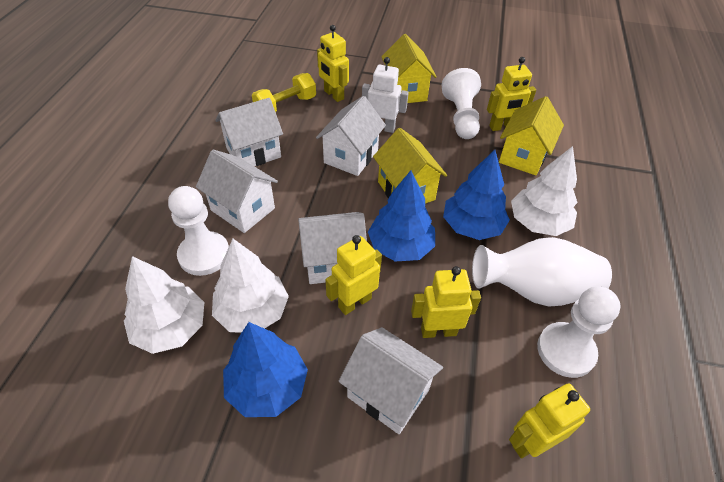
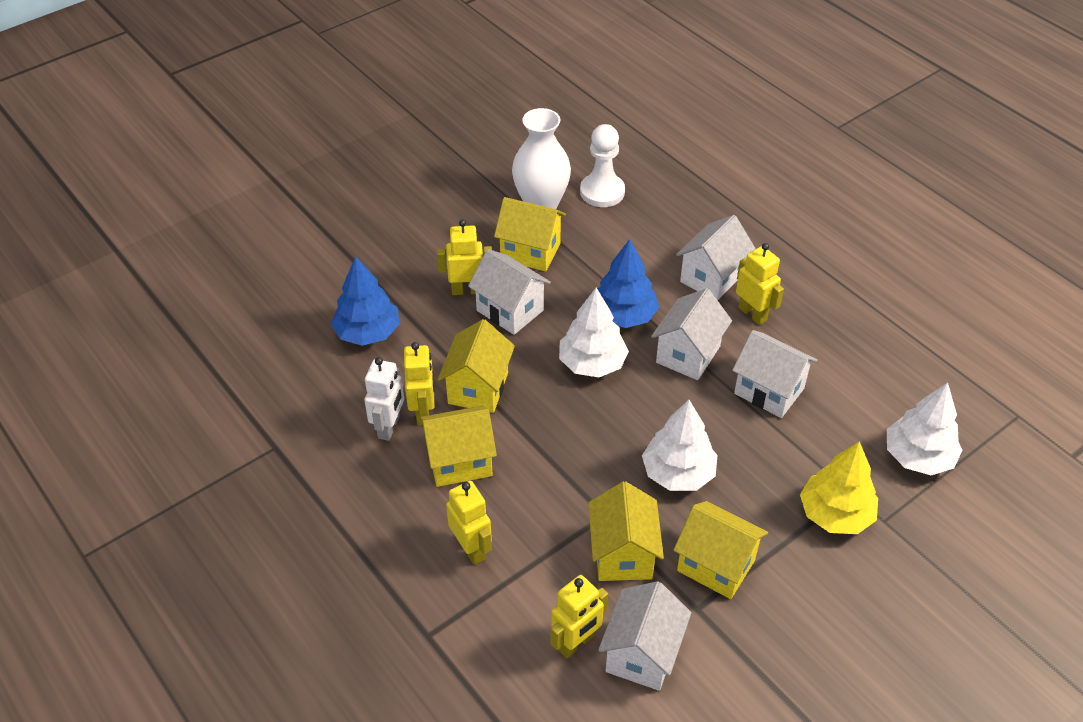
blue tree: 3 -> 2
white pawn: 3 -> 1
yellow dumbbell: 1 -> 0
yellow house: 3 -> 5
yellow tree: 0 -> 1

